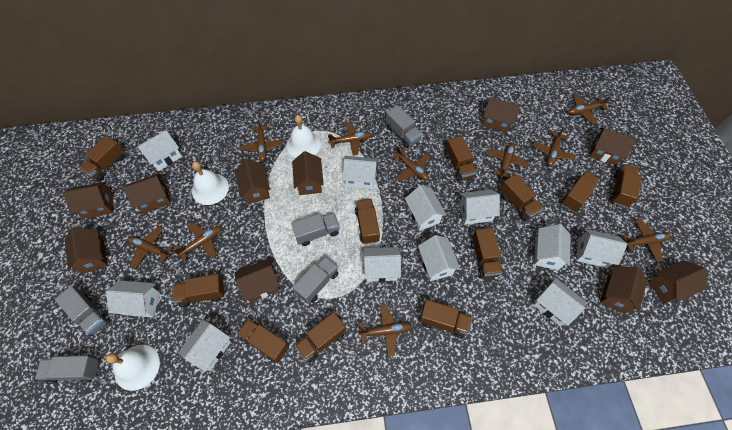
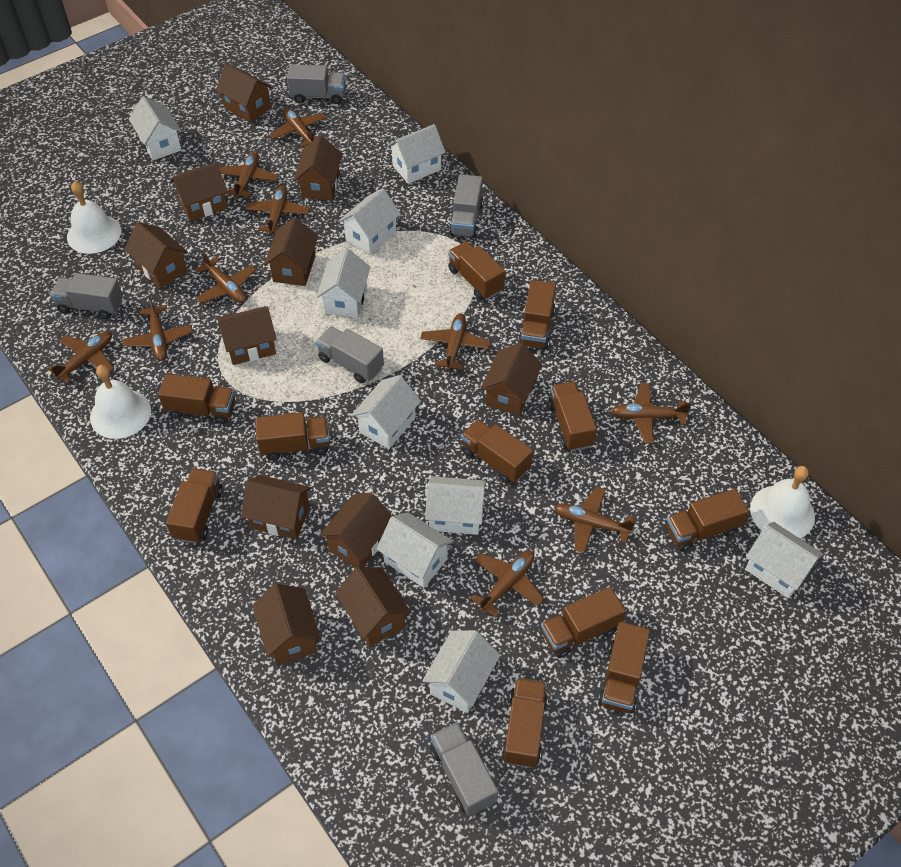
brown house: 10 -> 11
white house: 11 -> 9

